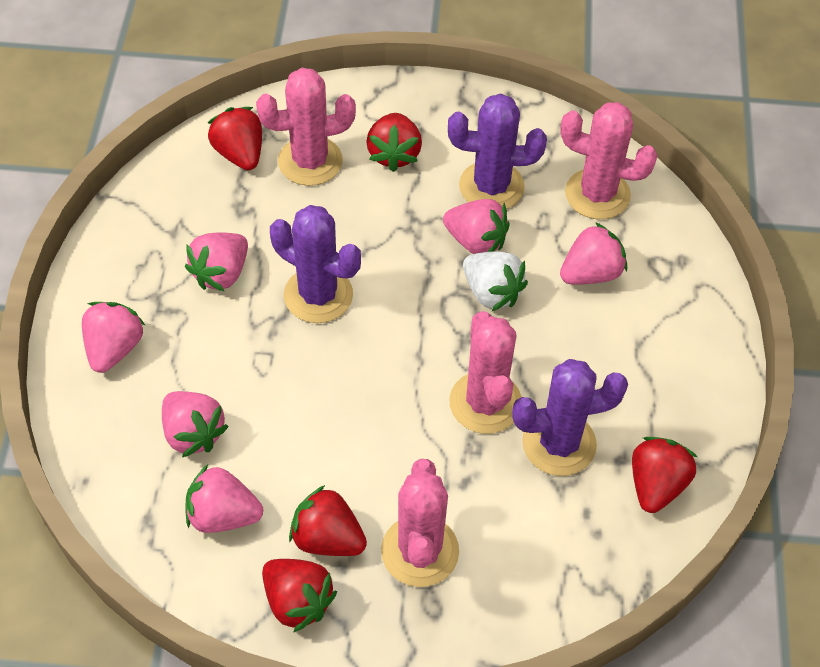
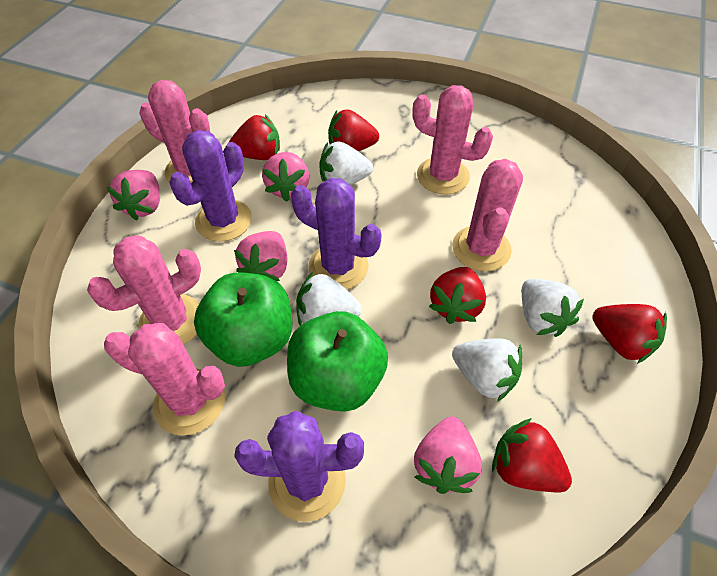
green apple: 0 -> 2
pink cactus: 4 -> 5
pink strawberry: 6 -> 4
white strawberry: 1 -> 4

